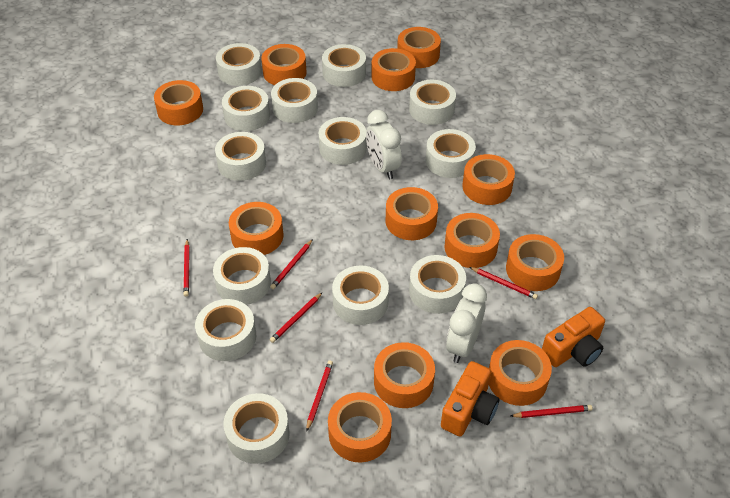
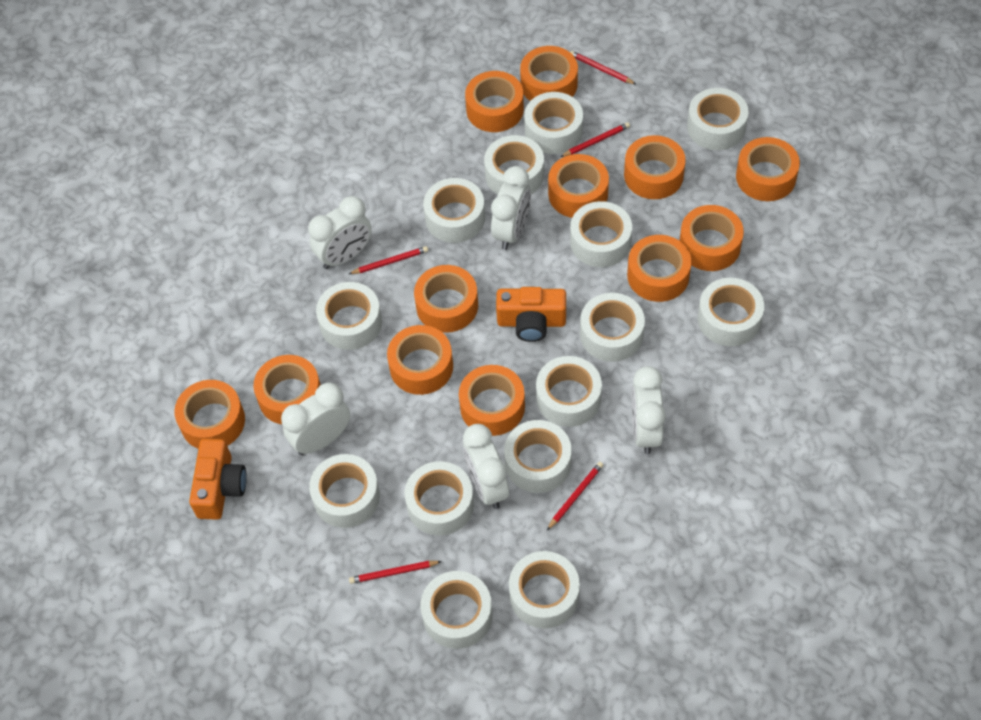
red pencil: 6 -> 5
white clock: 2 -> 5
white tape: 13 -> 14

